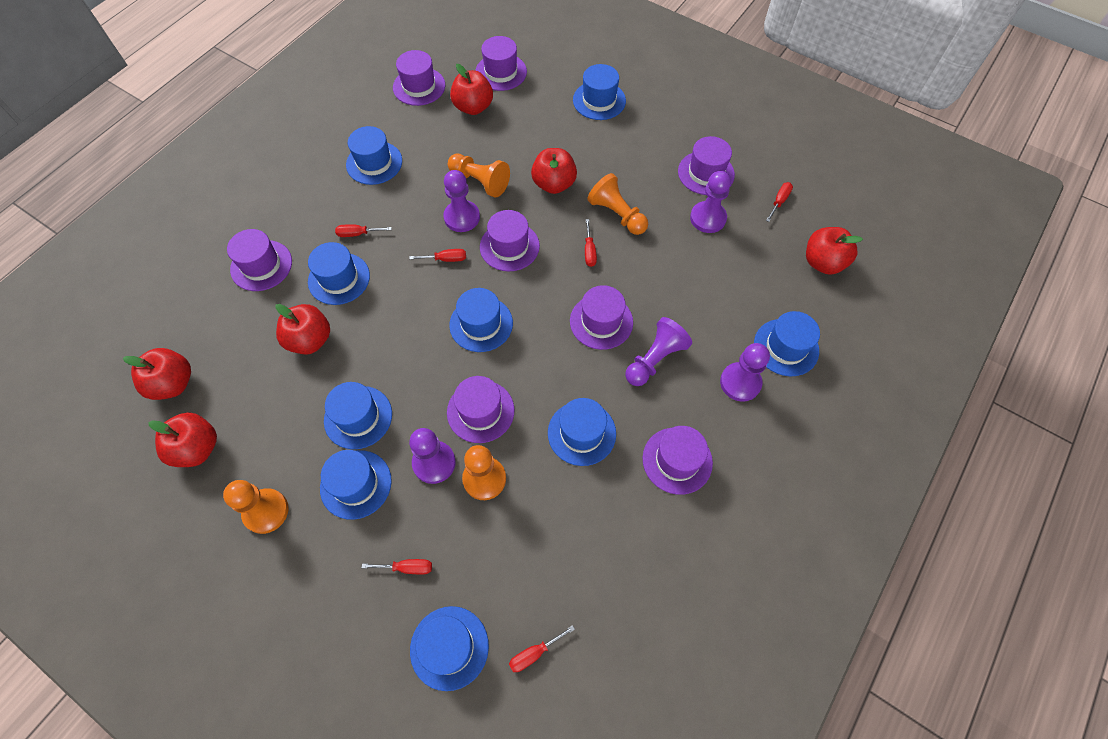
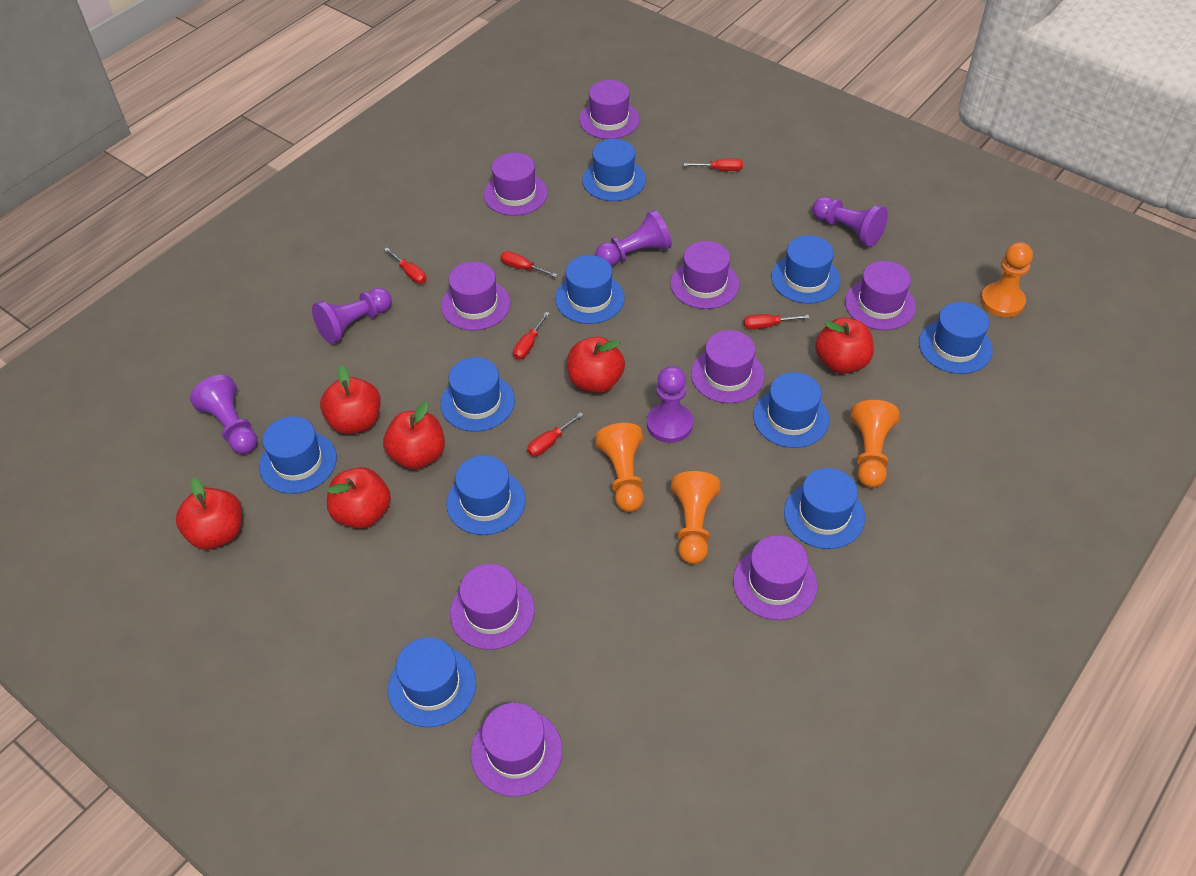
blue hat: 9 -> 10
purple hat: 8 -> 9

